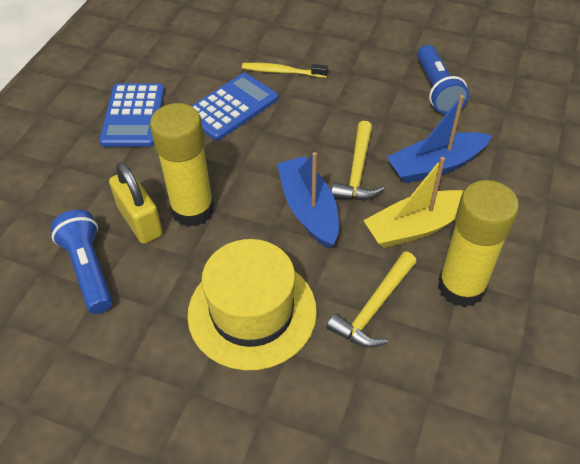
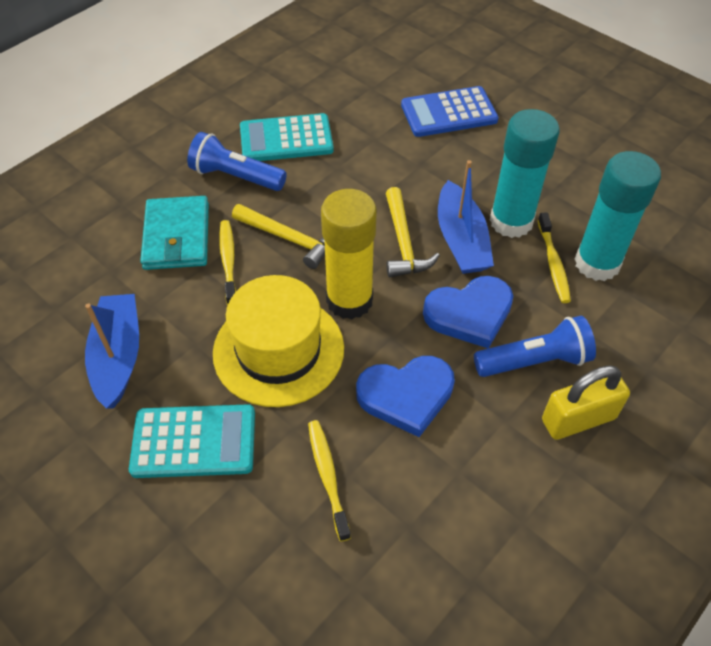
blue calculator: 2 -> 1
blue heart: 0 -> 2
turquoise calculator: 0 -> 2
turquoise glue stick: 0 -> 2
turquoise wallet: 0 -> 1
yellow boat: 1 -> 0
yellow glue stick: 2 -> 1
yellow toothbrush: 1 -> 3

